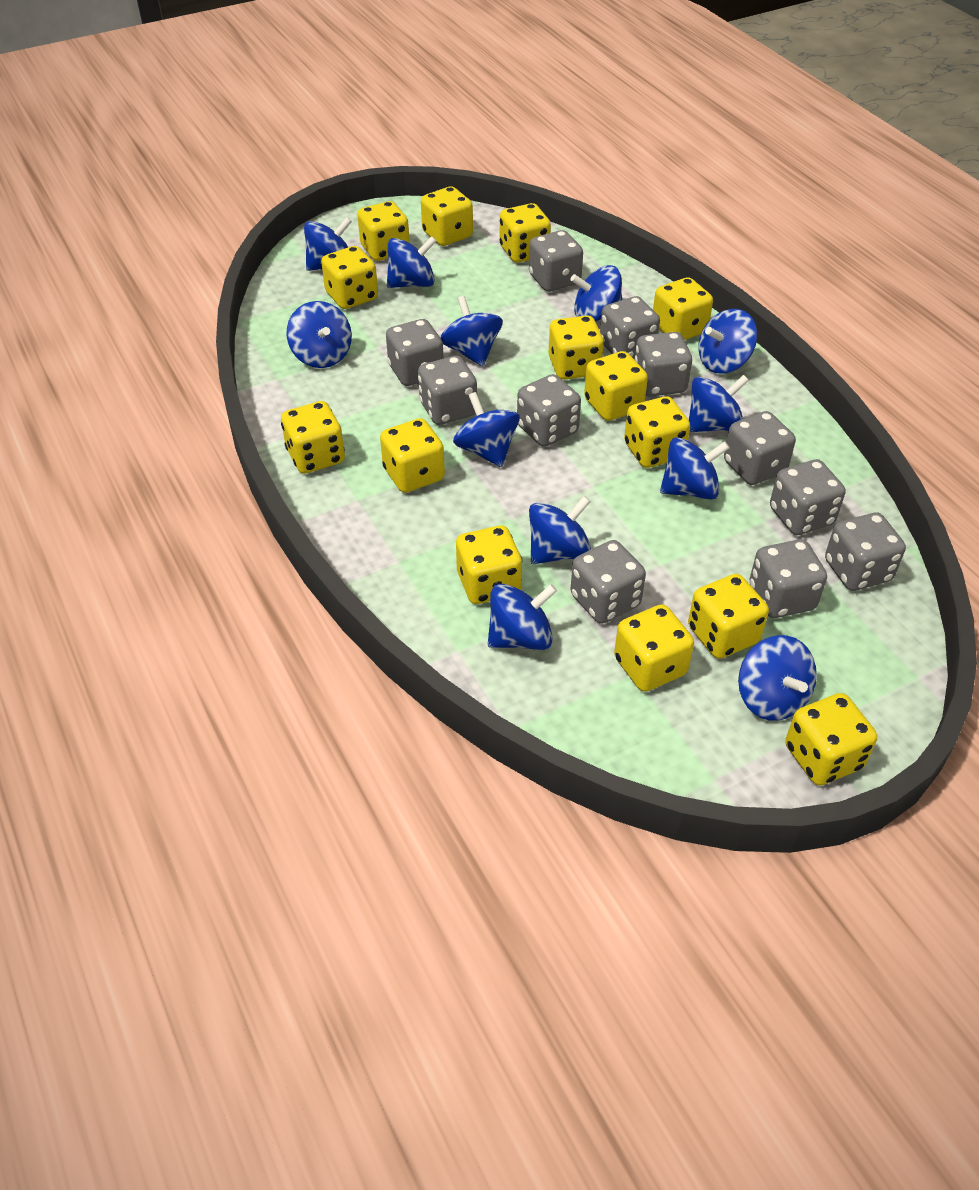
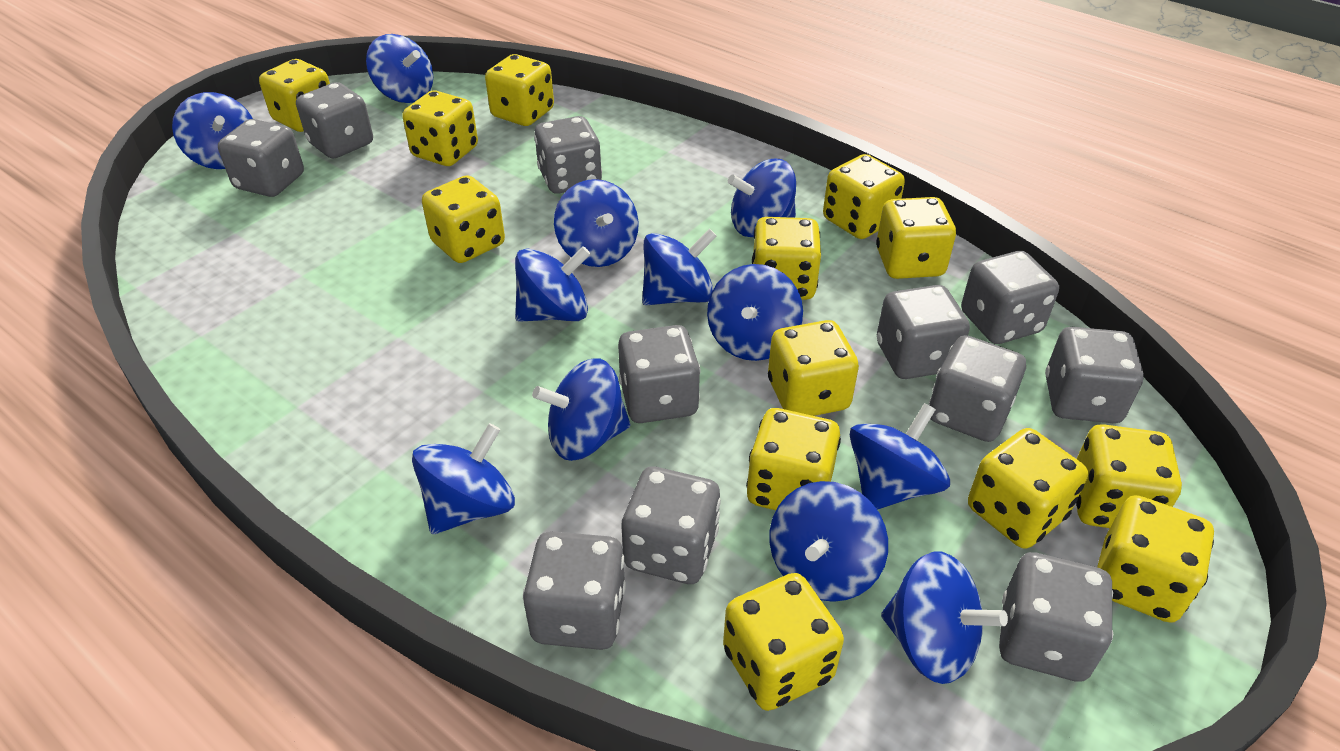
yellow dice: 14 -> 13

